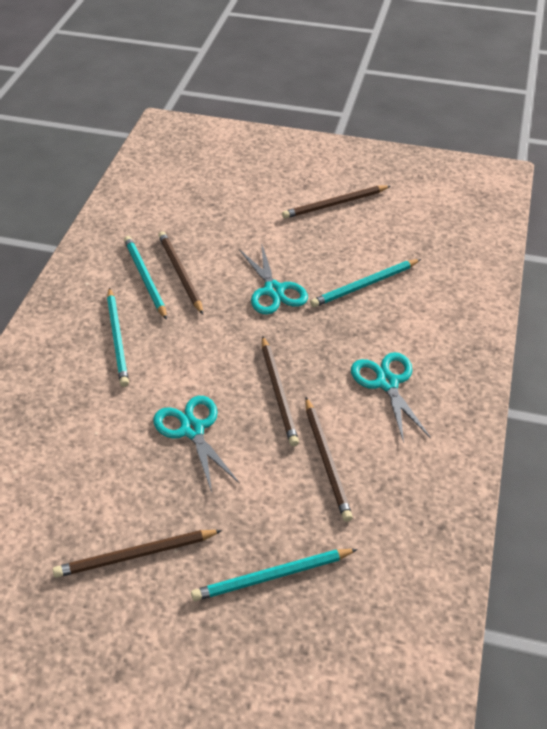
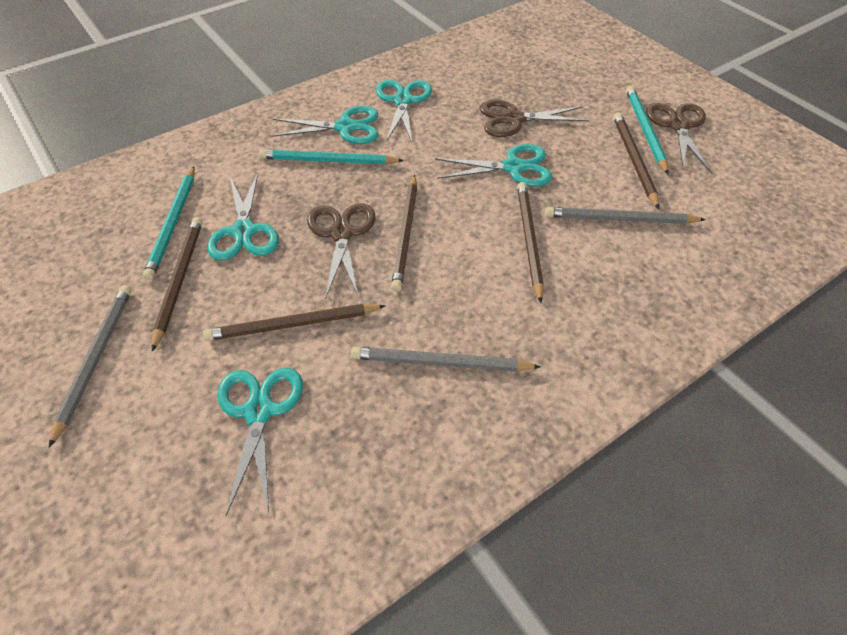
brown scissors: 0 -> 3
grey pencil: 0 -> 3
turquoise pencil: 4 -> 3
turquoise scissors: 3 -> 5

